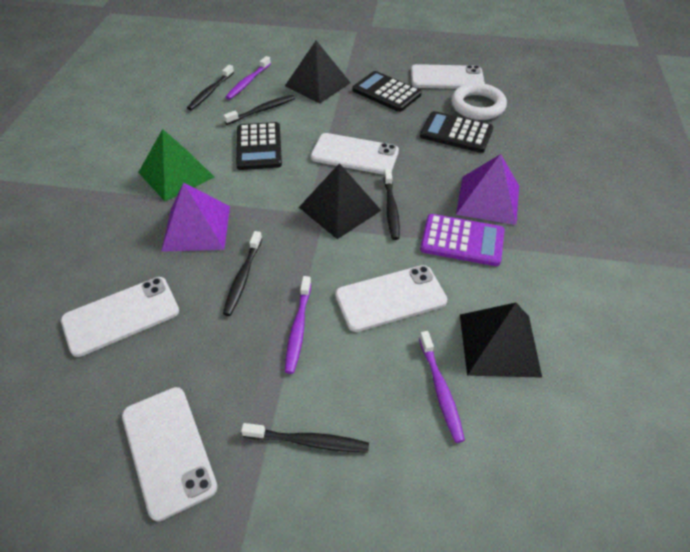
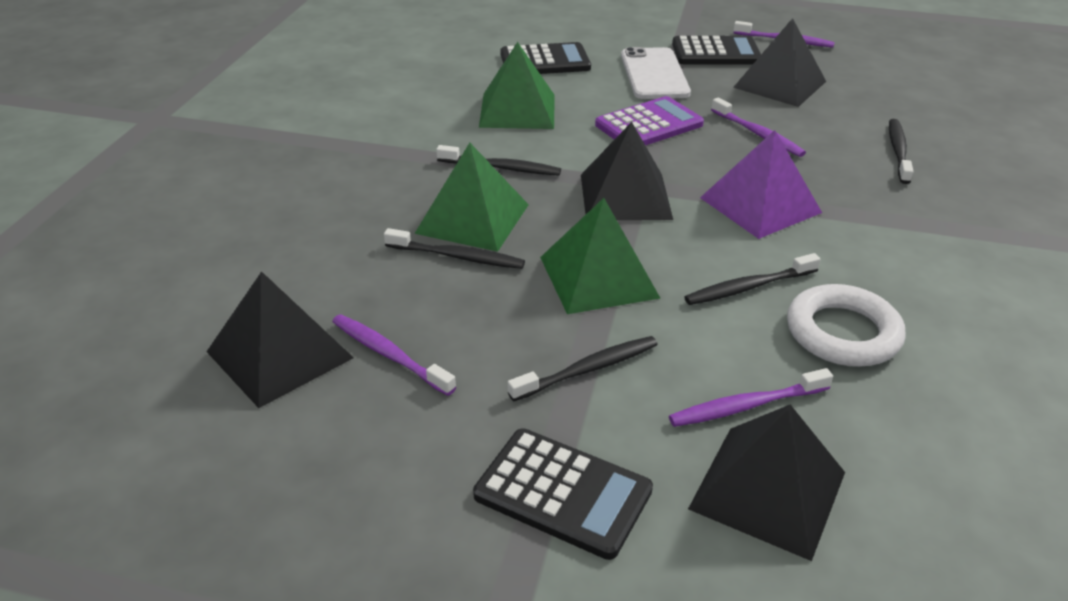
black pyramid: 3 -> 4
green pyramid: 1 -> 3
purple pyramid: 2 -> 1
purple toothbrush: 3 -> 4
white phone: 5 -> 1

